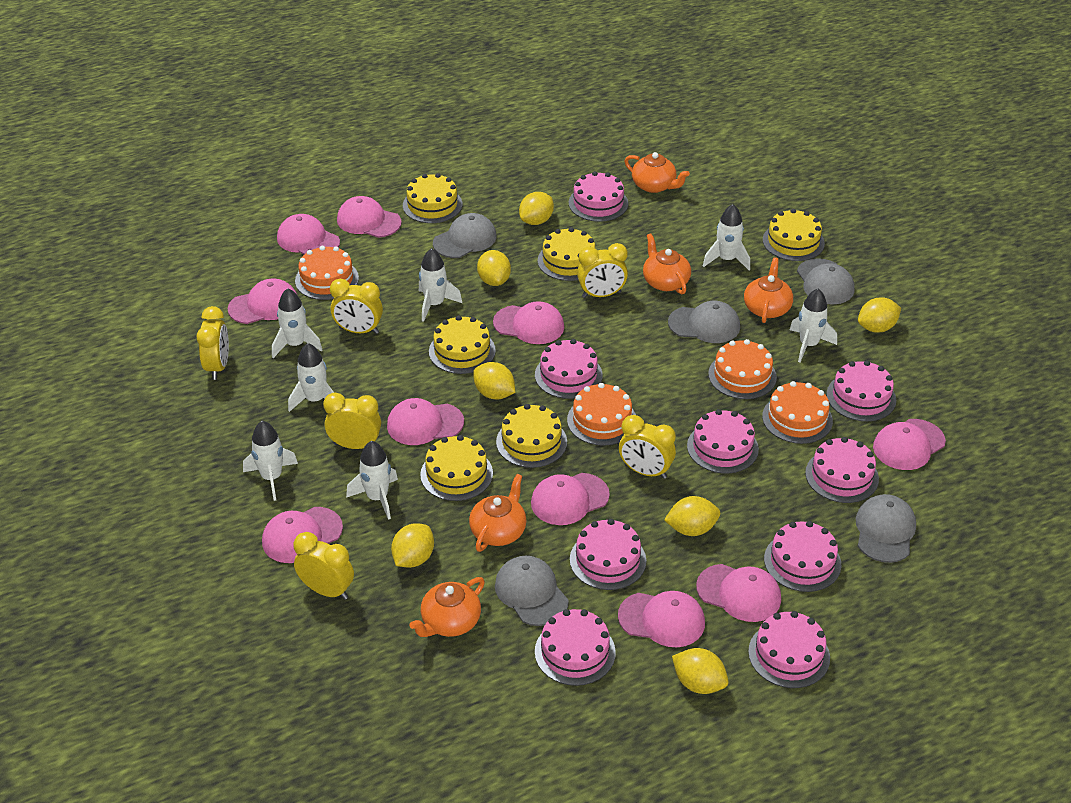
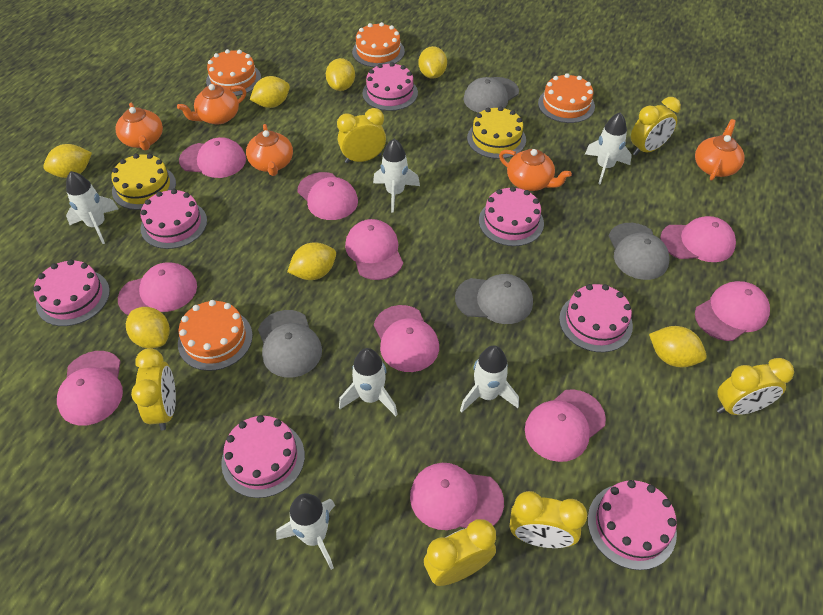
grey cap: 5 -> 4
pink cake: 9 -> 7
white rocket: 7 -> 6
yellow cake: 6 -> 2

